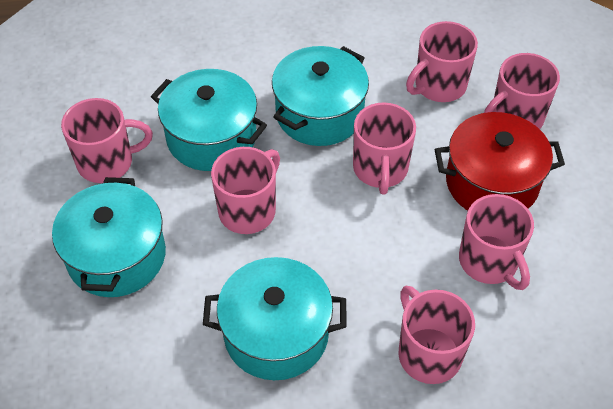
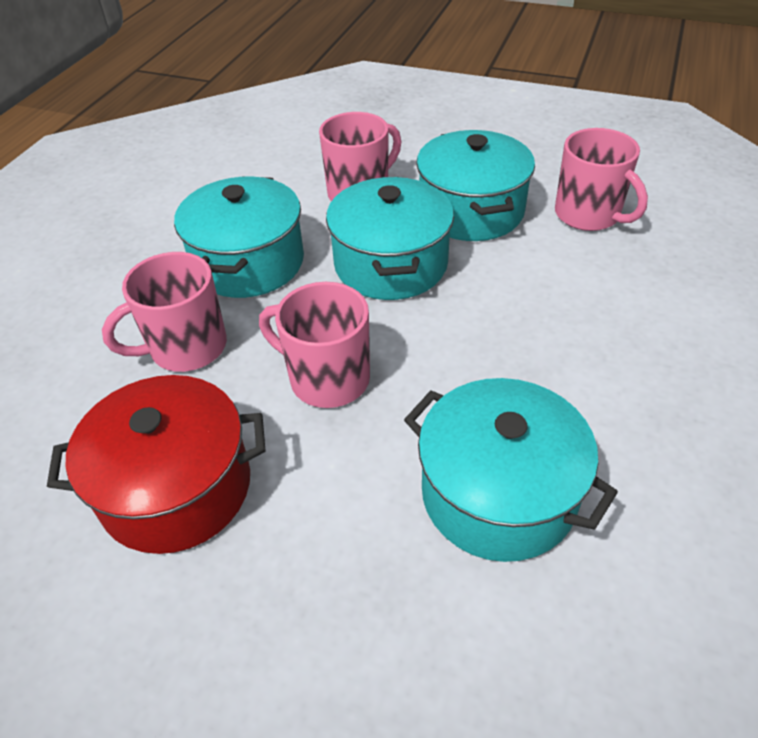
pink mug: 7 -> 4

